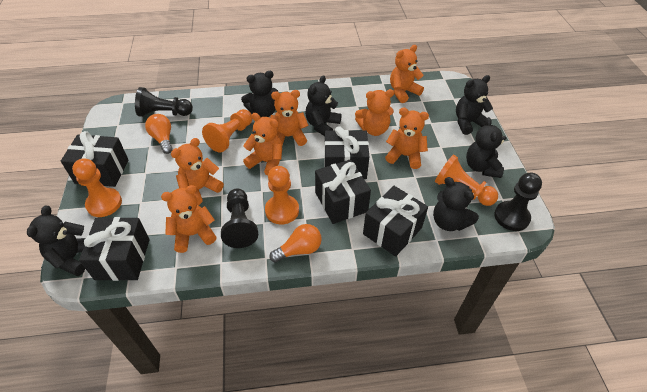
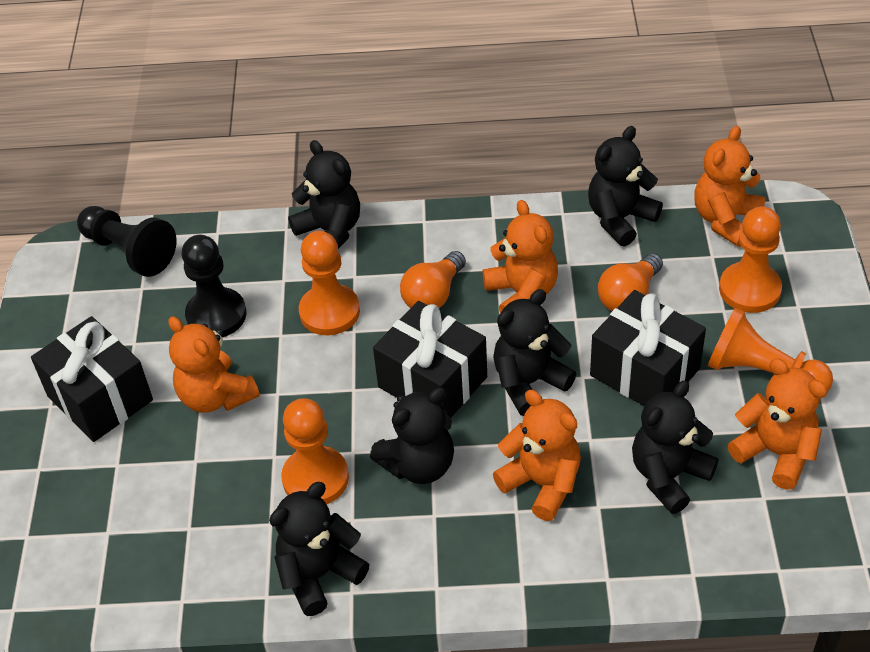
black gift: 5 -> 3
black pawn: 3 -> 2
orange teddy bear: 7 -> 5

